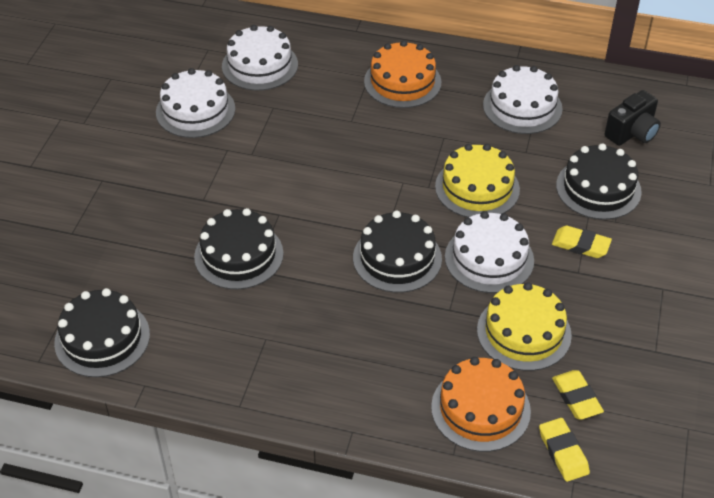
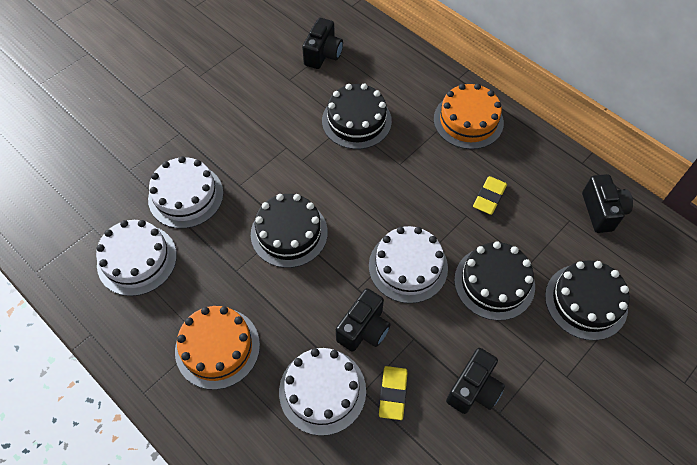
black camera: 1 -> 4
yellow cake: 2 -> 0
yellow eraser: 3 -> 2

